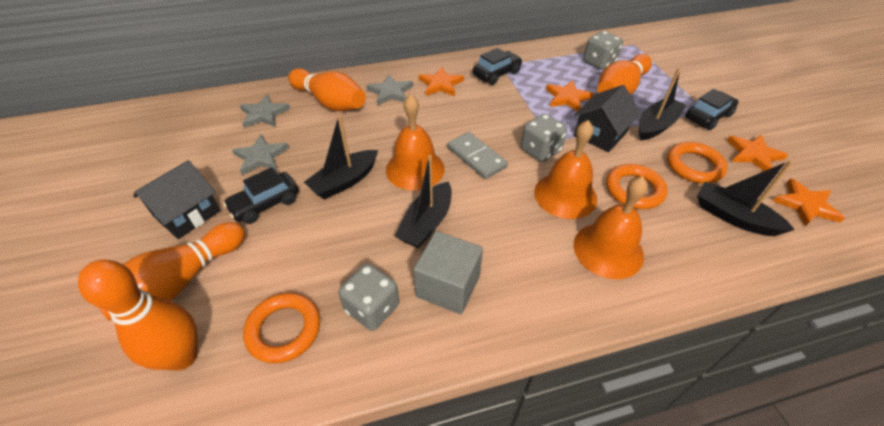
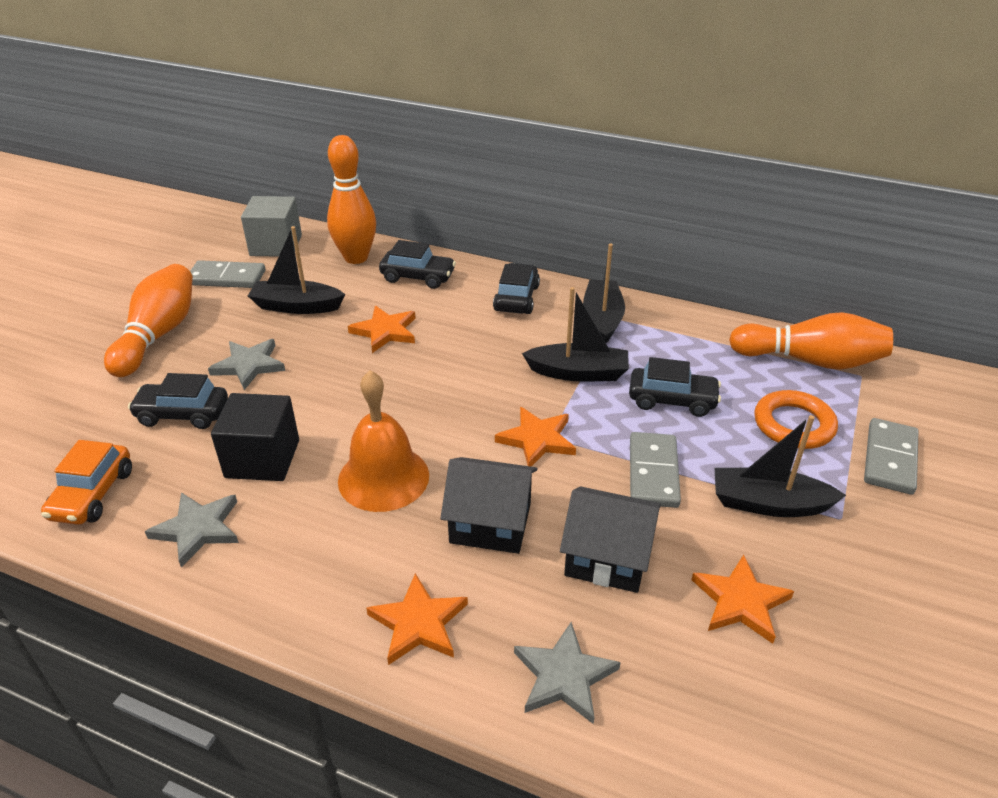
black car: 3 -> 4
black cube: 0 -> 1
grey dice: 3 -> 0
grey domino: 1 -> 3
orange bell: 3 -> 1
orange bowling pin: 4 -> 3
orange car: 0 -> 1
orange ring: 3 -> 1

